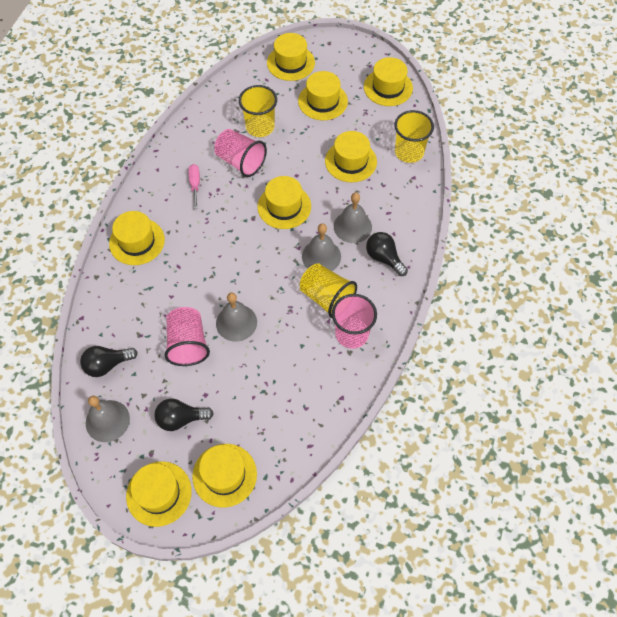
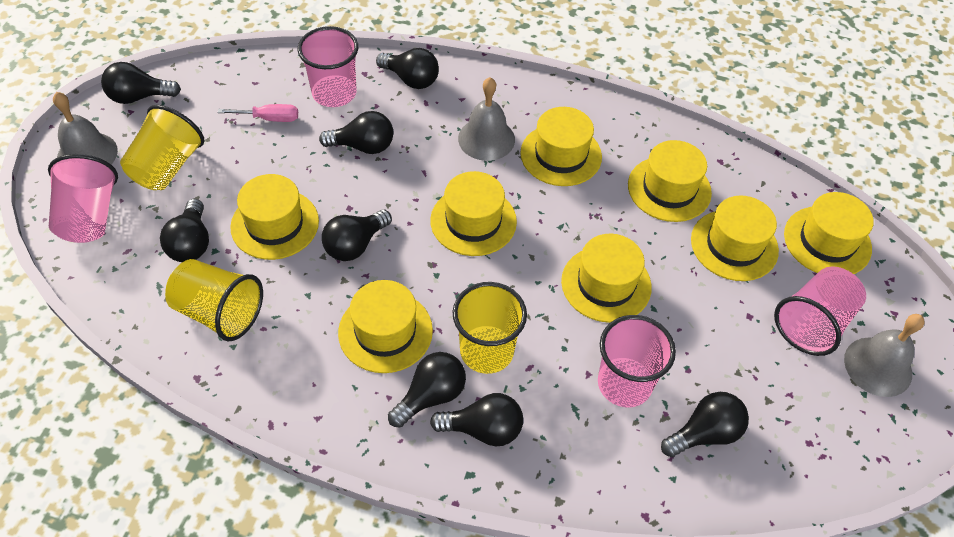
black light bulb: 3 -> 8
grey bell: 4 -> 3
pink cup: 3 -> 4

